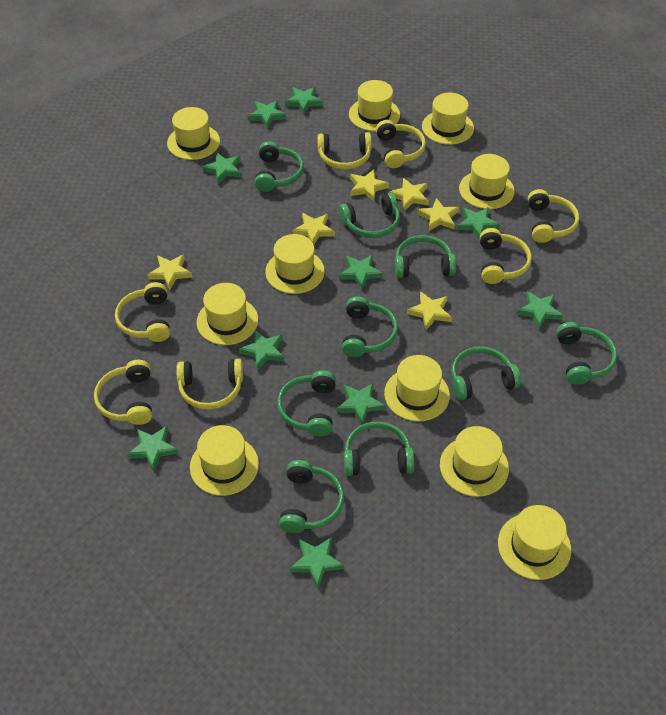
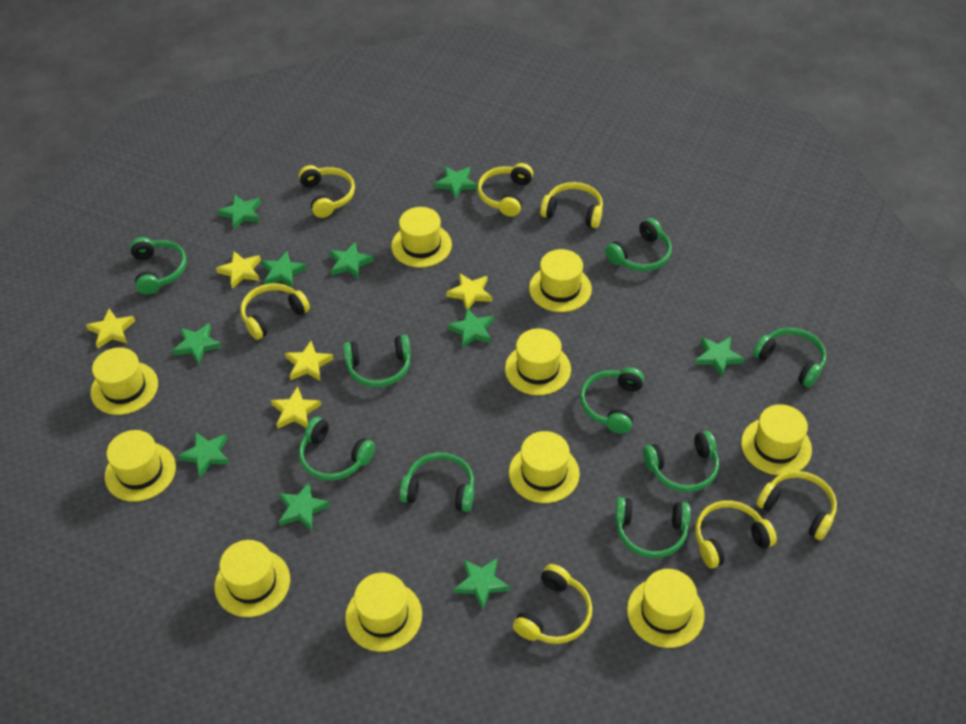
yellow star: 6 -> 5

